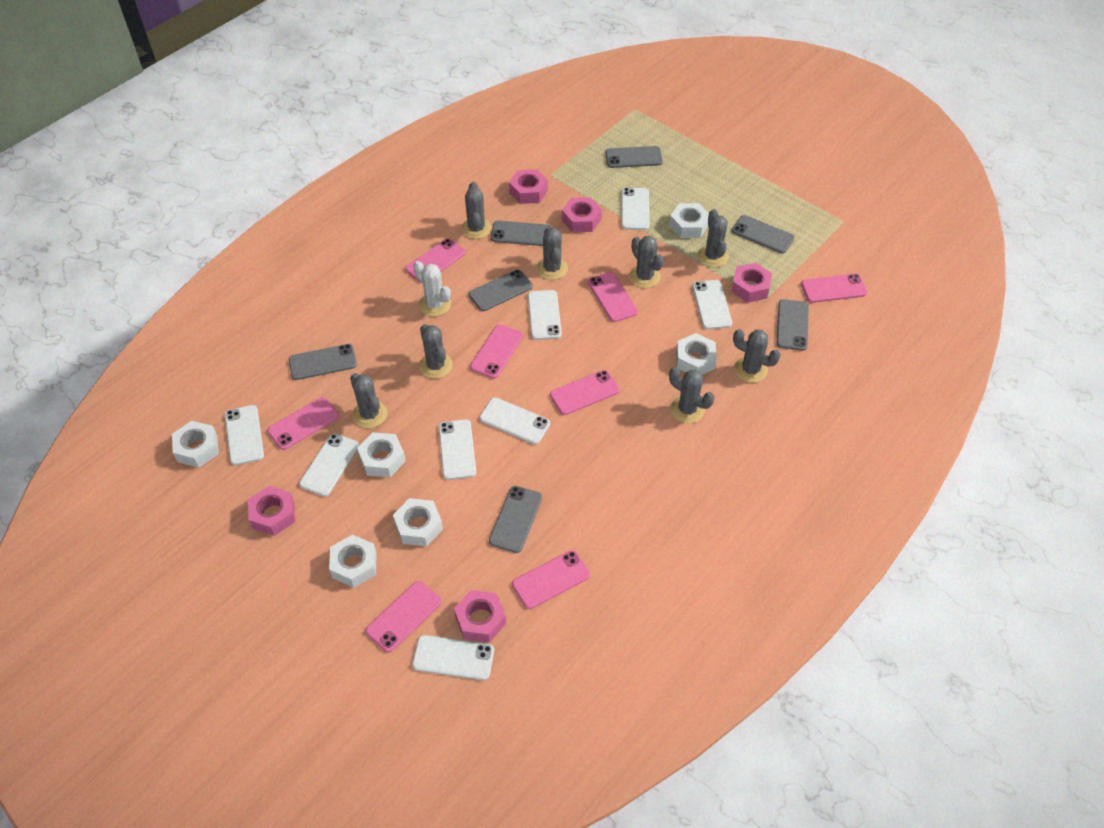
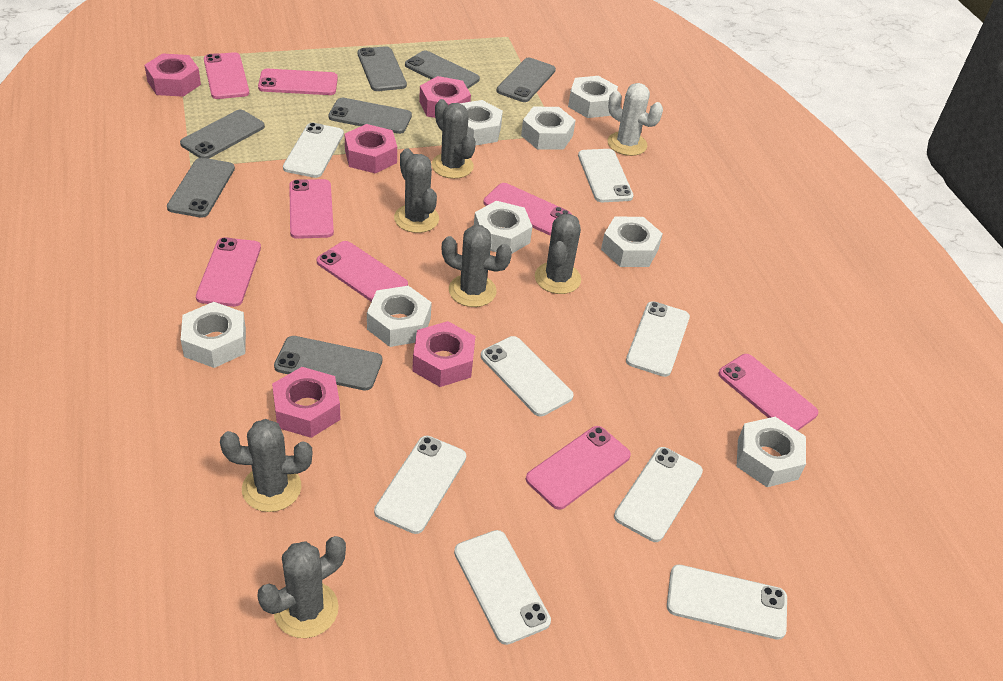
grey cactus: 8 -> 6
white nut: 6 -> 8

